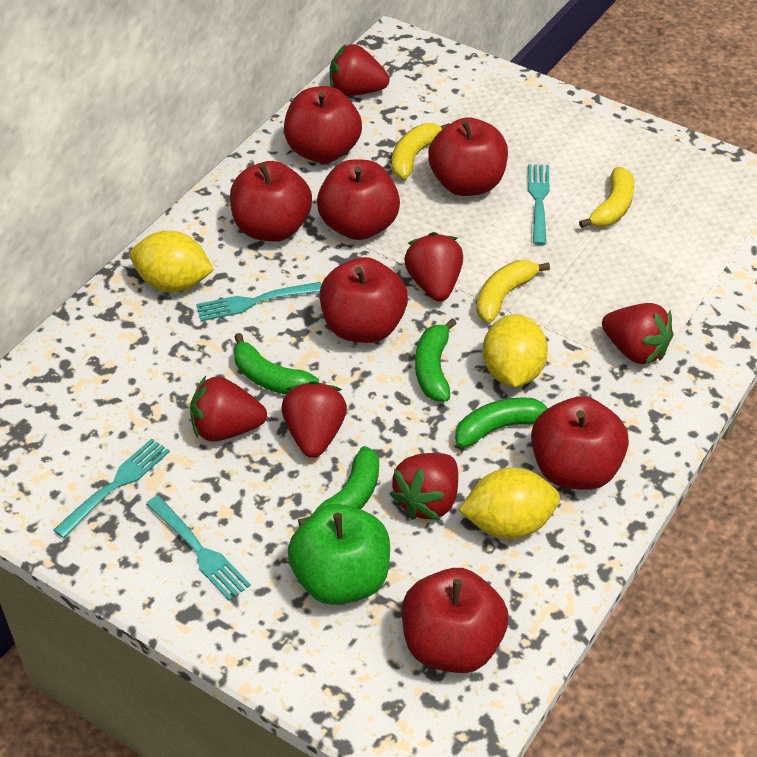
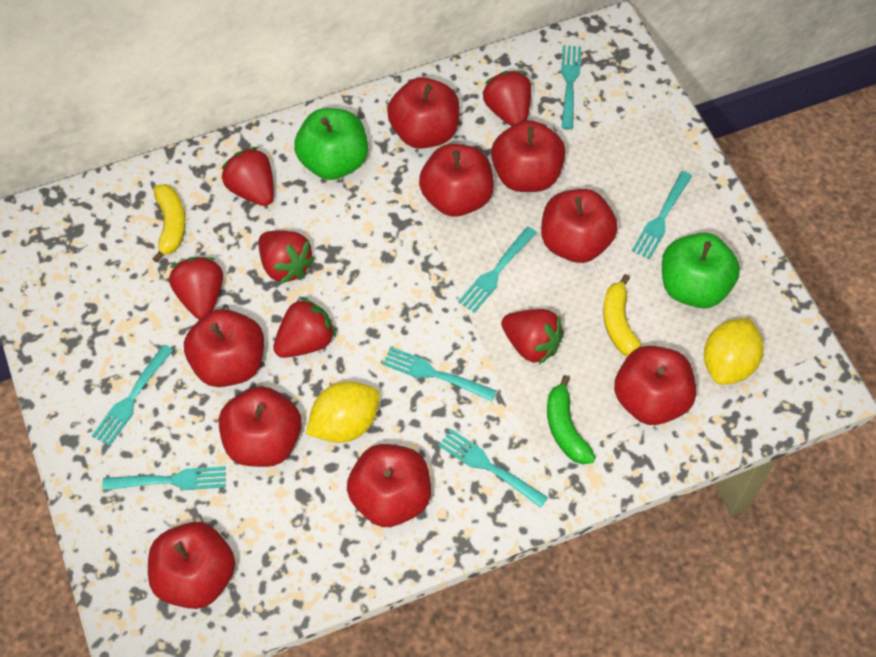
green apple: 1 -> 2
green banana: 4 -> 1
red apple: 7 -> 9
turquoise fork: 4 -> 7
yellow banana: 3 -> 2
yellow lemon: 3 -> 2

